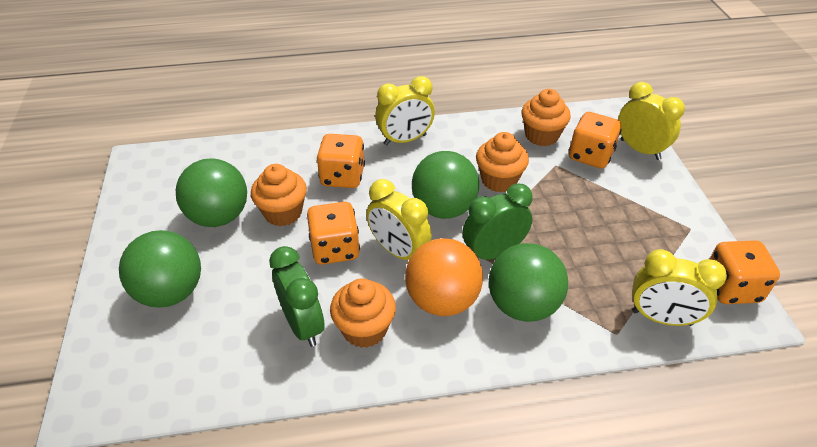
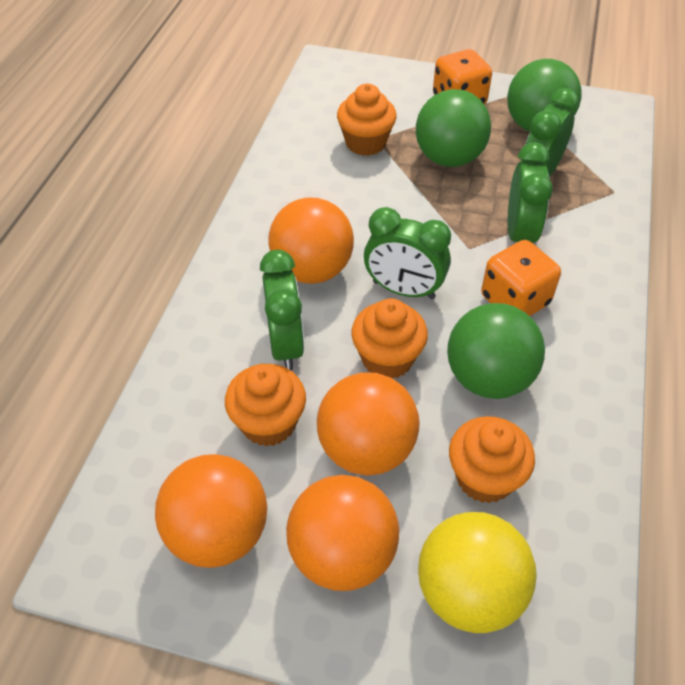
green ball: 4 -> 3
green clock: 2 -> 4
orange ball: 1 -> 4
orange dice: 4 -> 2
yellow ball: 0 -> 1
yellow clock: 4 -> 0

